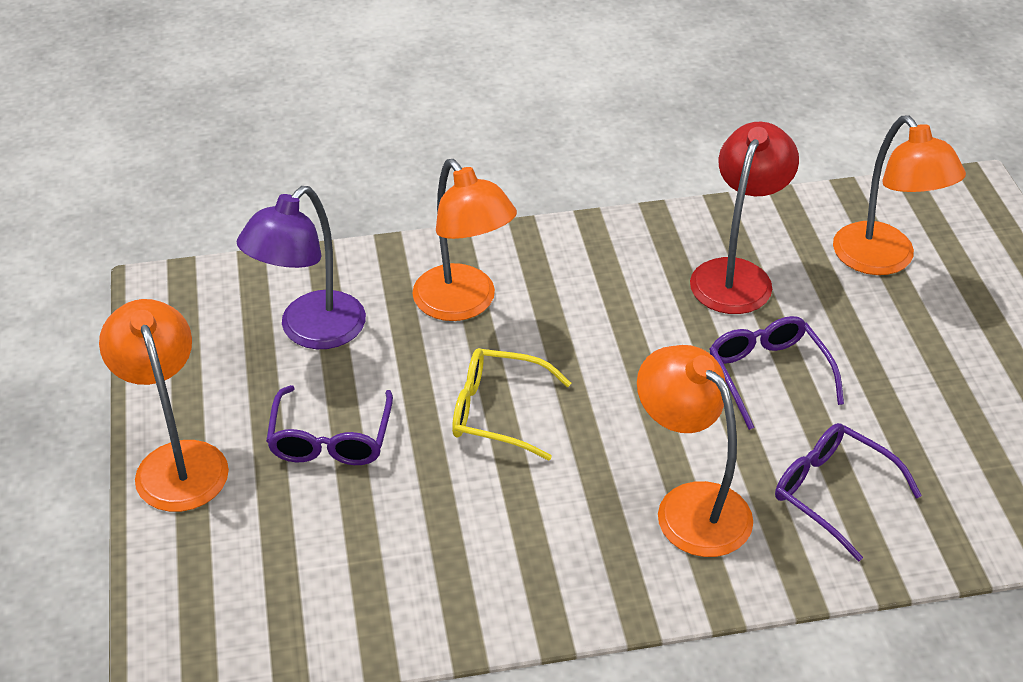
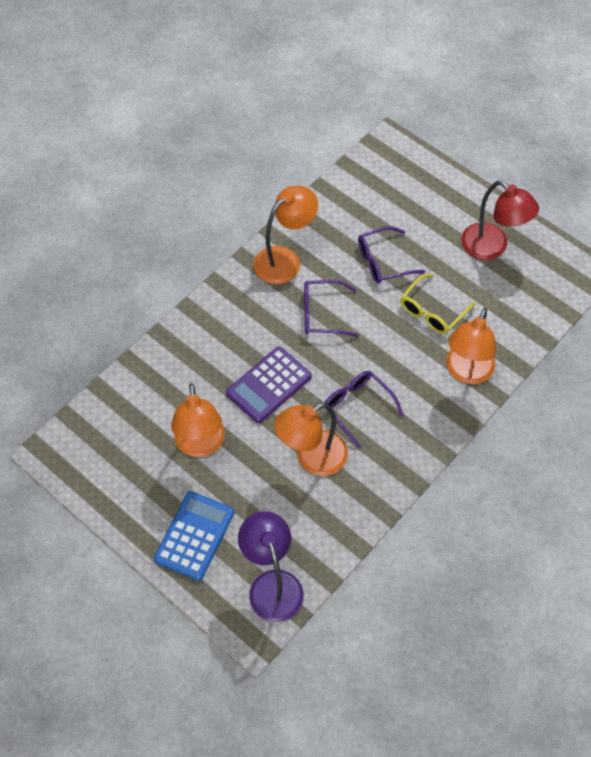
blue calculator: 0 -> 1
purple calculator: 0 -> 1

